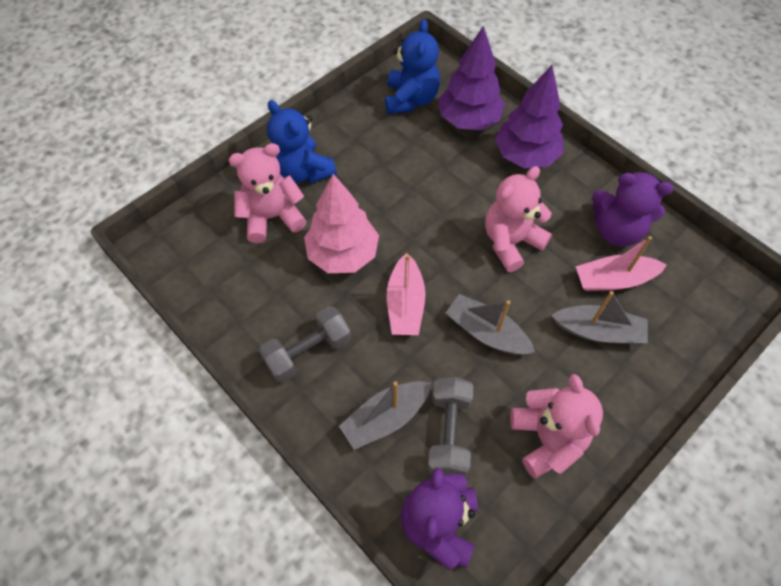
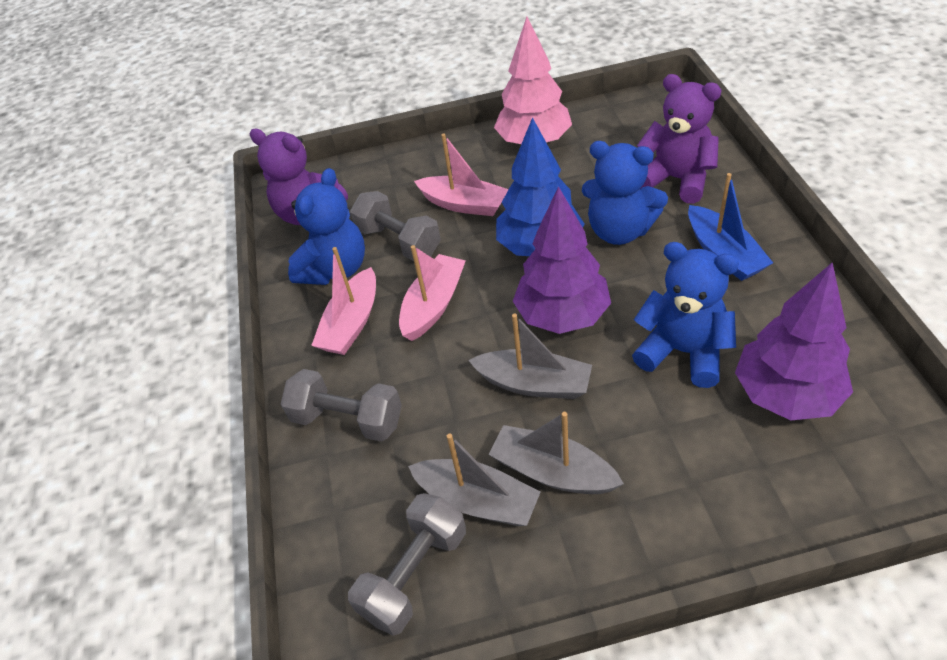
blue boat: 0 -> 1
blue teddy bear: 2 -> 3
blue tree: 0 -> 1
grey dumbbell: 2 -> 3
pink boat: 2 -> 3
pink teddy bear: 3 -> 0

